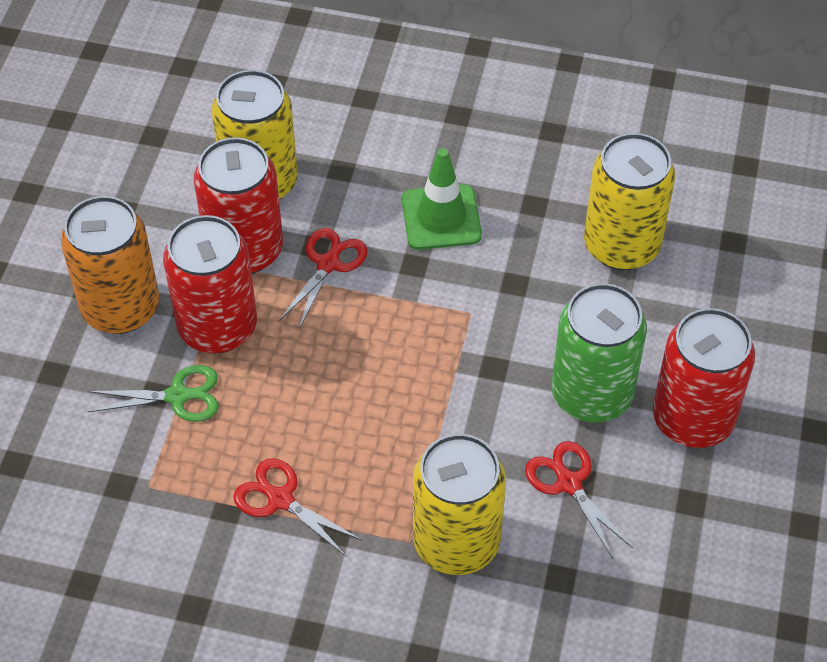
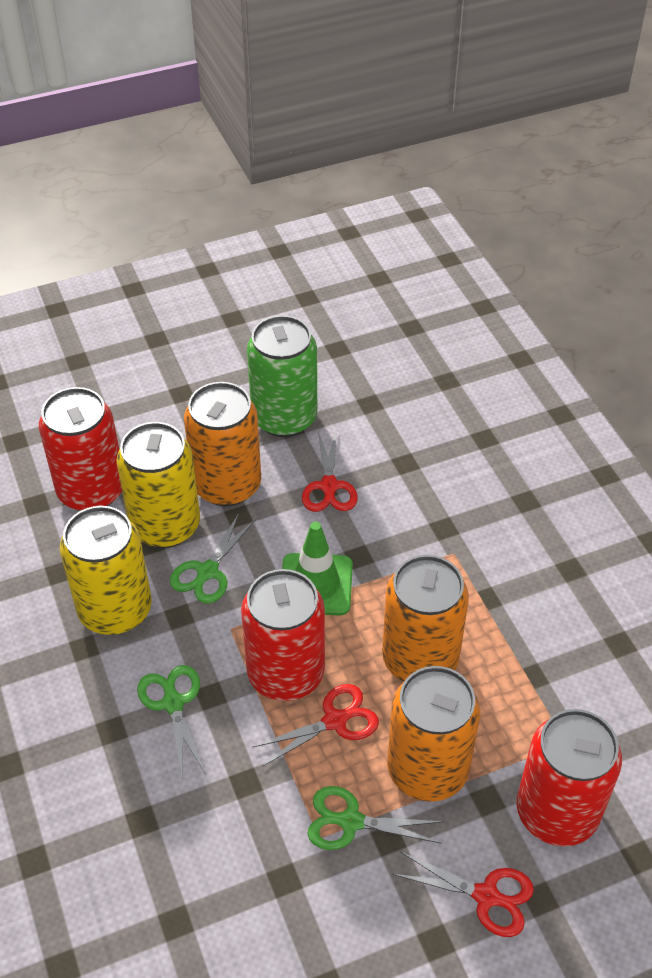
green scissors: 1 -> 3
orange can: 1 -> 3
yellow can: 3 -> 2

